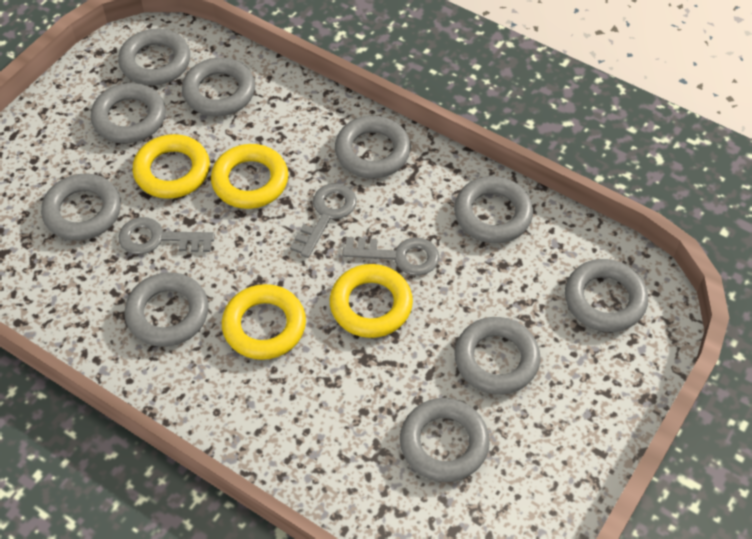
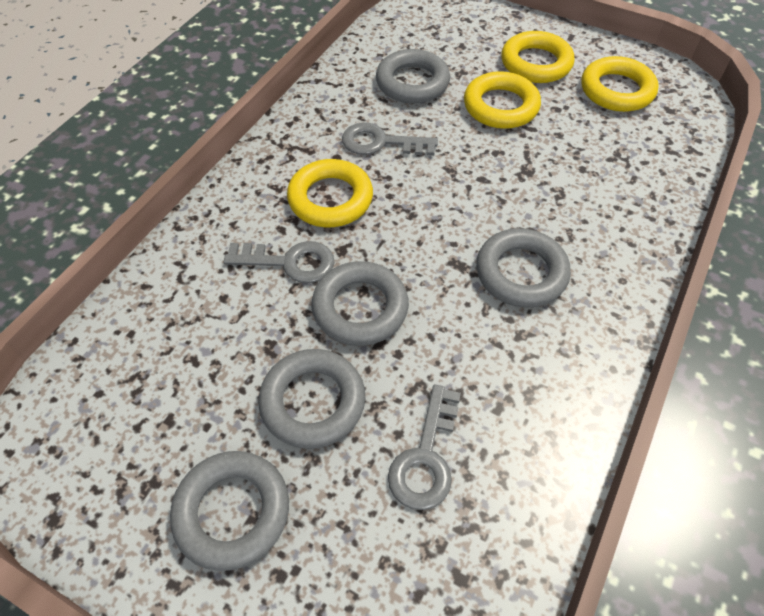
grey ring: 10 -> 5

